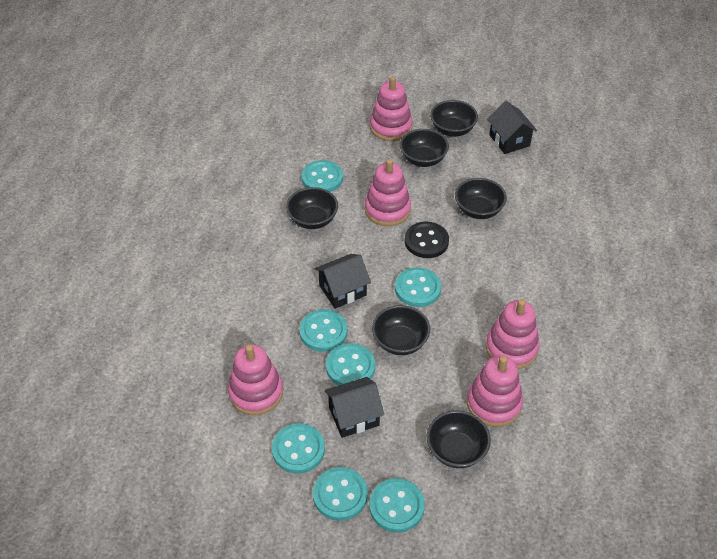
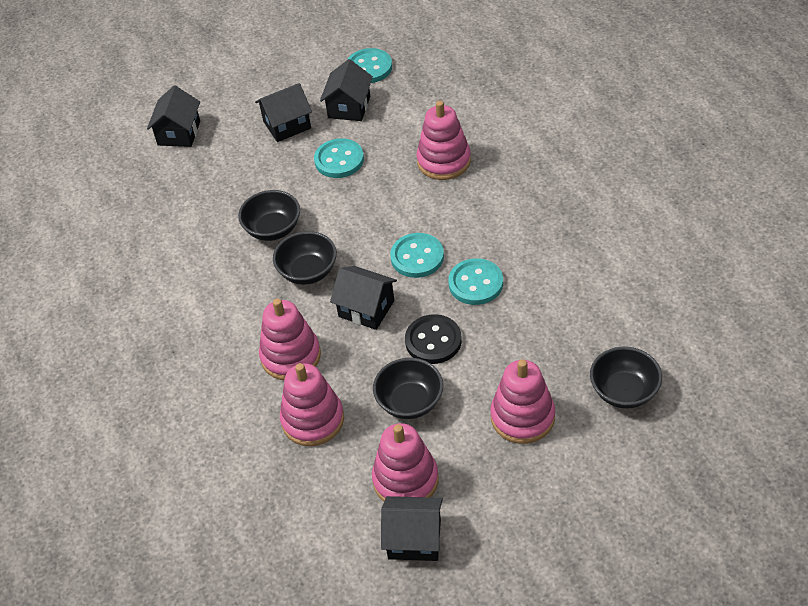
black bowl: 6 -> 4
black house: 3 -> 5
turquoise button: 7 -> 4

